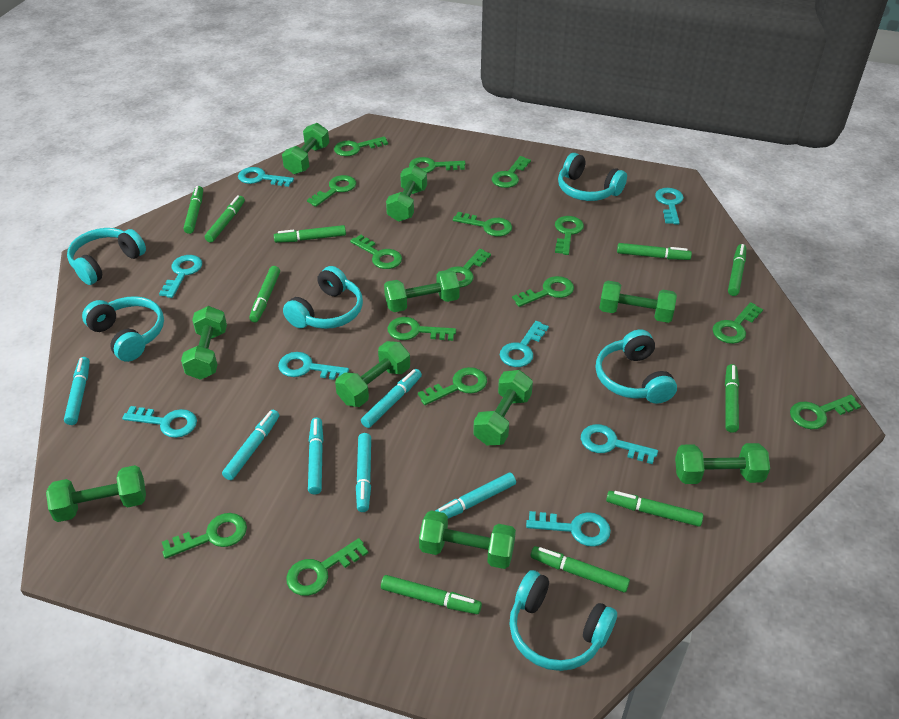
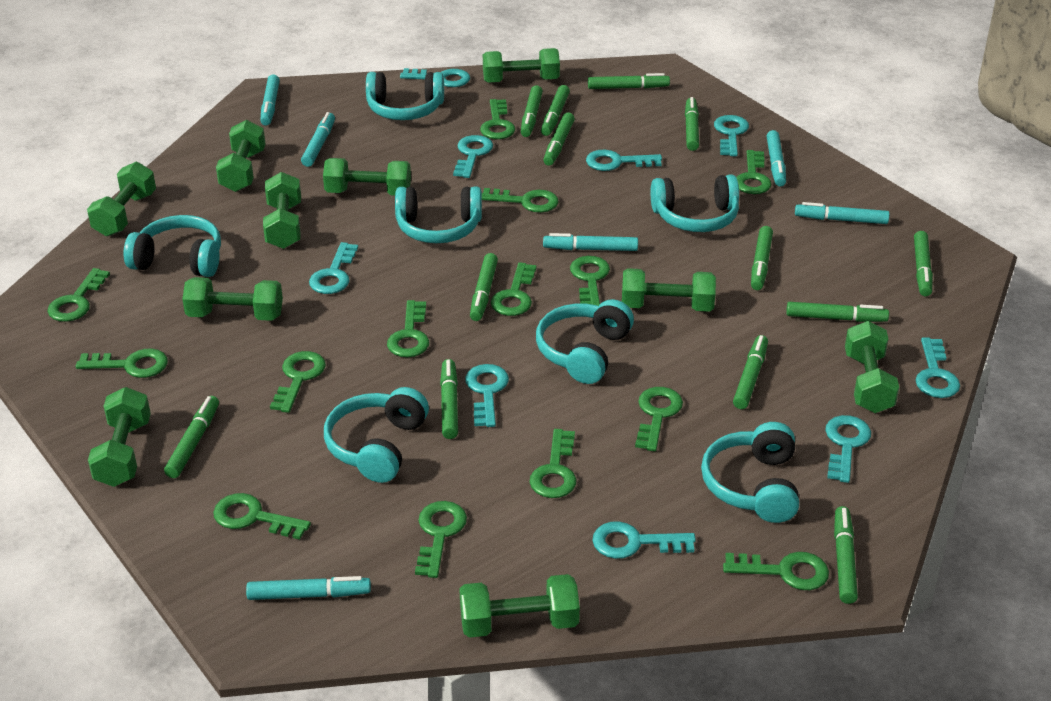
green key: 15 -> 14
green marker: 10 -> 13
turquoise headphones: 6 -> 7
turquoise key: 8 -> 9

